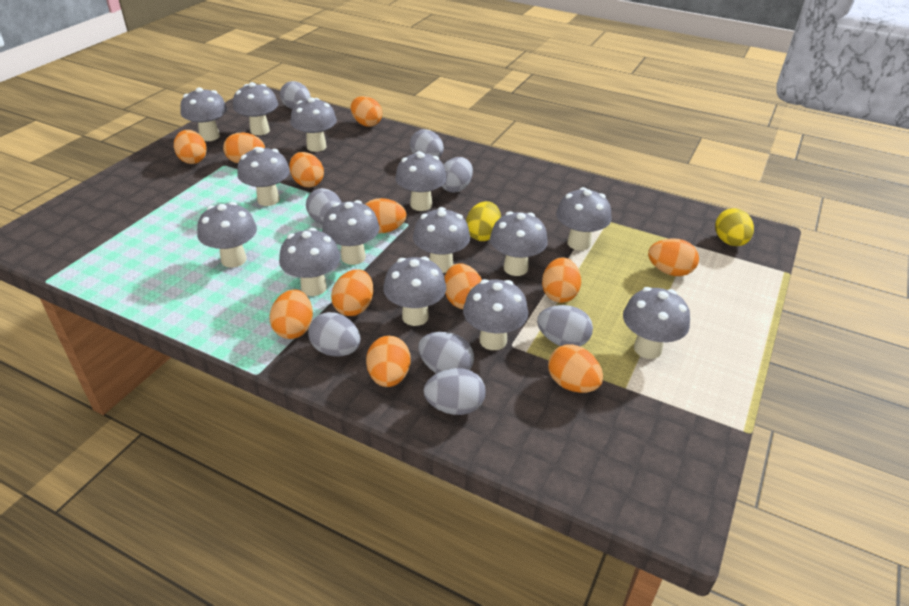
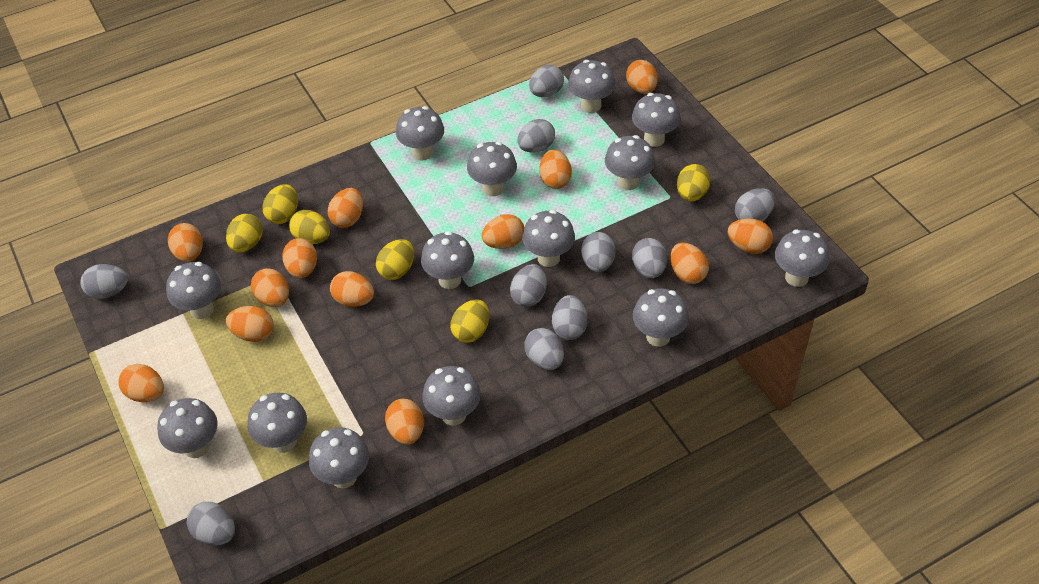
grey egg: 8 -> 10
orange egg: 12 -> 13
yellow egg: 2 -> 6

